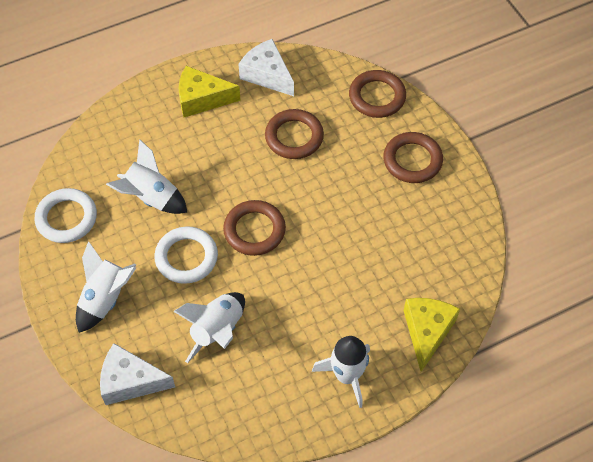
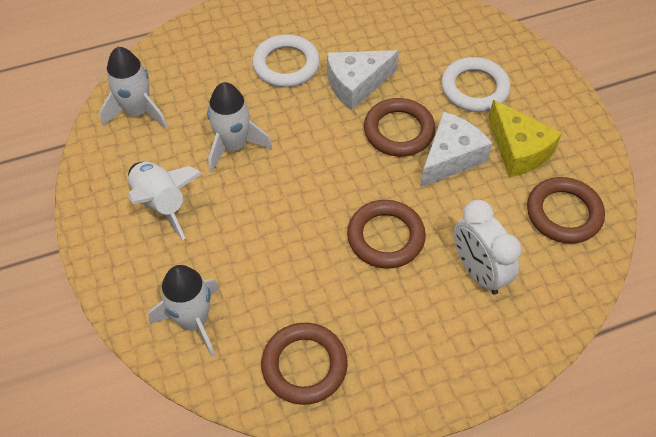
white clock: 0 -> 1
yellow cheese: 2 -> 1

